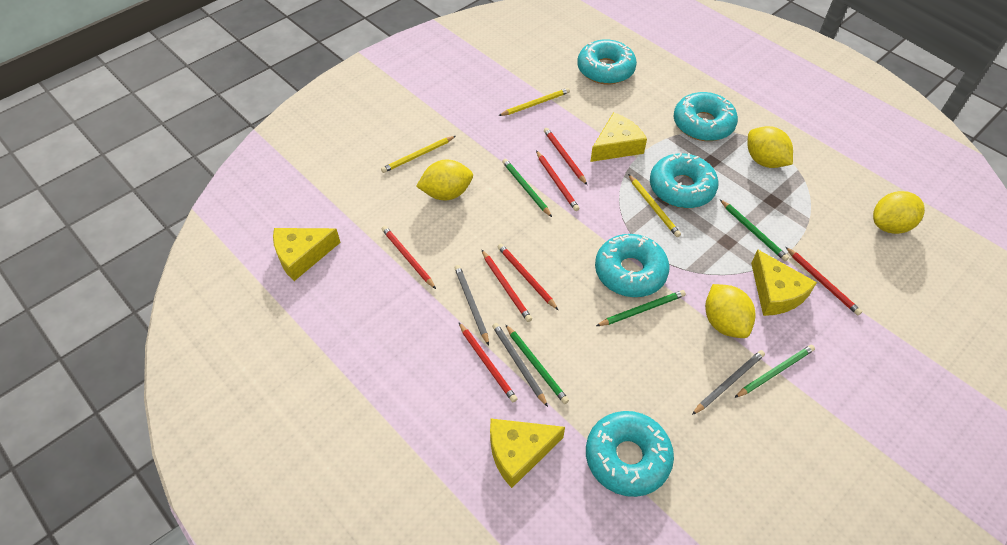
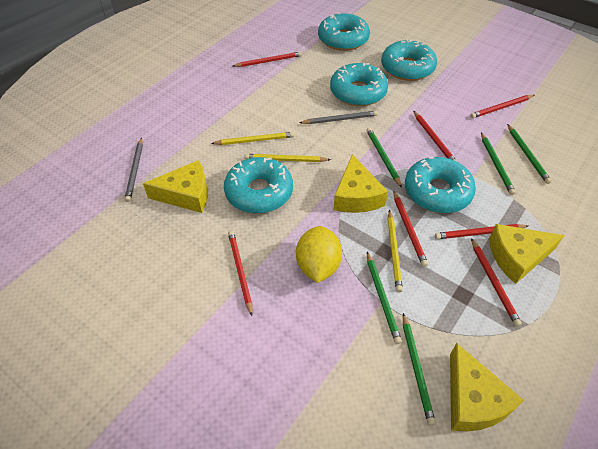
grey pencil: 3 -> 2
yellow lemon: 4 -> 1

